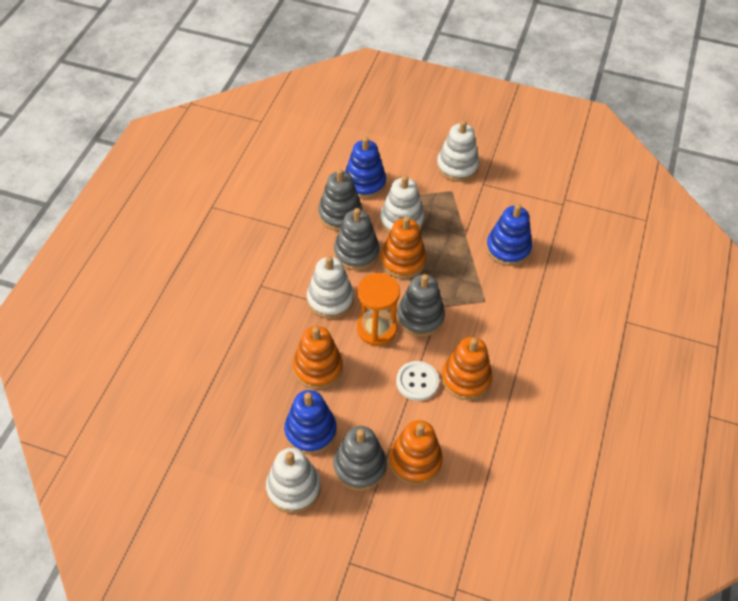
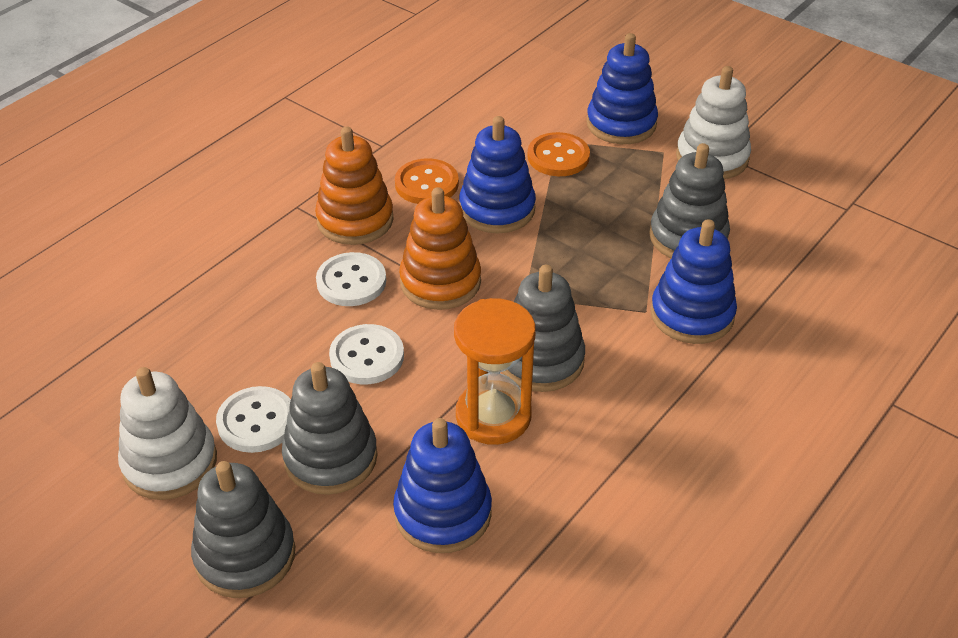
blue stacking toy: 3 -> 4
orange button: 0 -> 2
orange stacking toy: 4 -> 2
white button: 1 -> 3
white stacking toy: 4 -> 2

